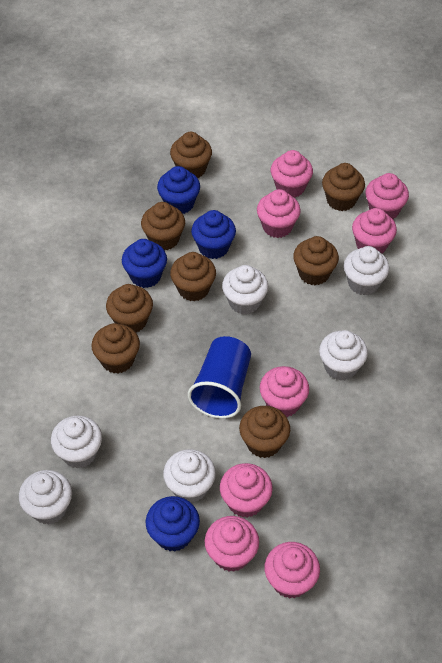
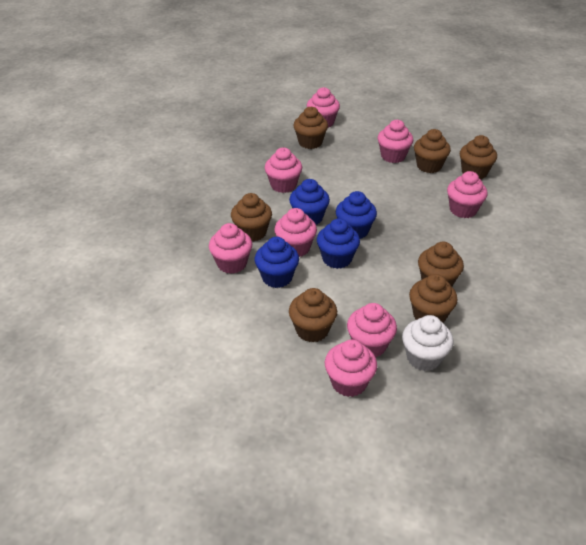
blue cup: 1 -> 0
brown cupcake: 8 -> 7
white cupcake: 6 -> 1

